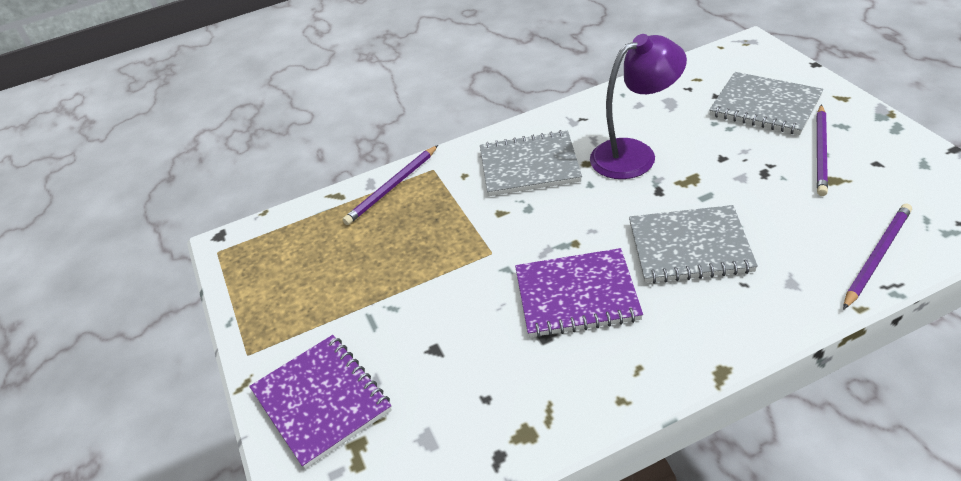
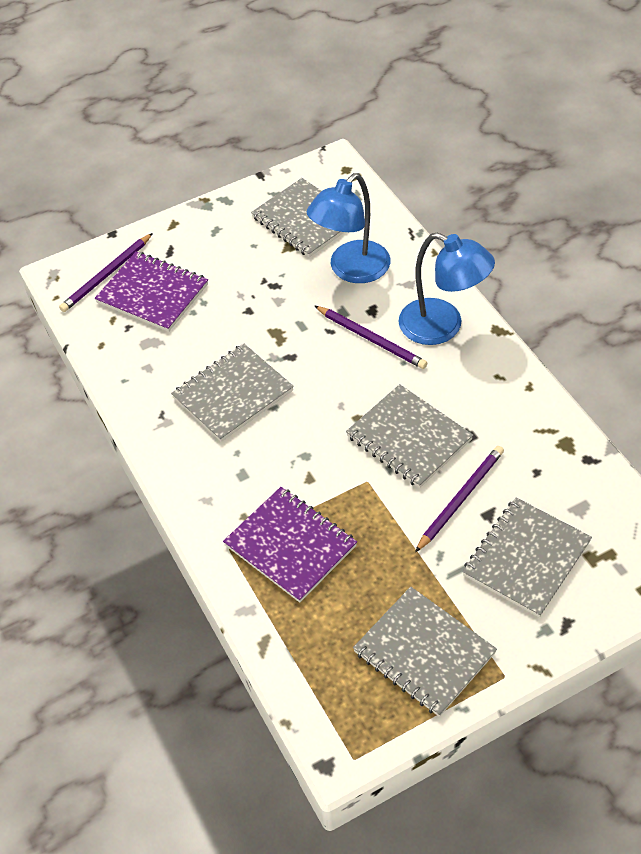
blue lamp: 0 -> 2
grey notebook: 3 -> 5
purple lamp: 1 -> 0

